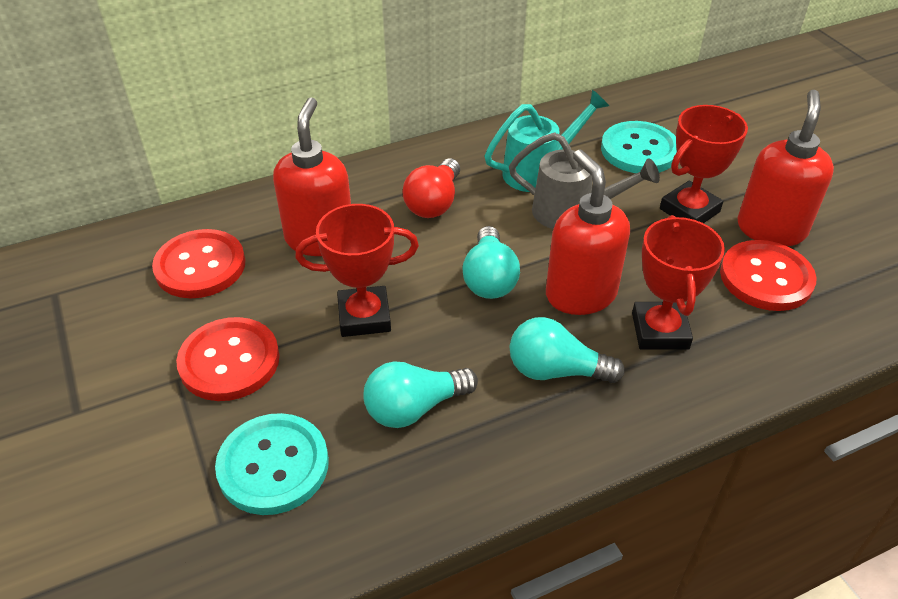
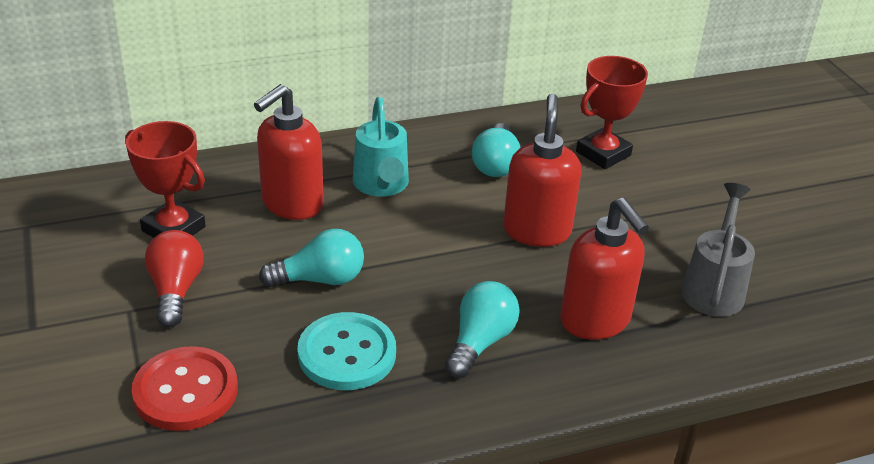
red button: 3 -> 1
red trophy: 3 -> 2
turquoise button: 2 -> 1

